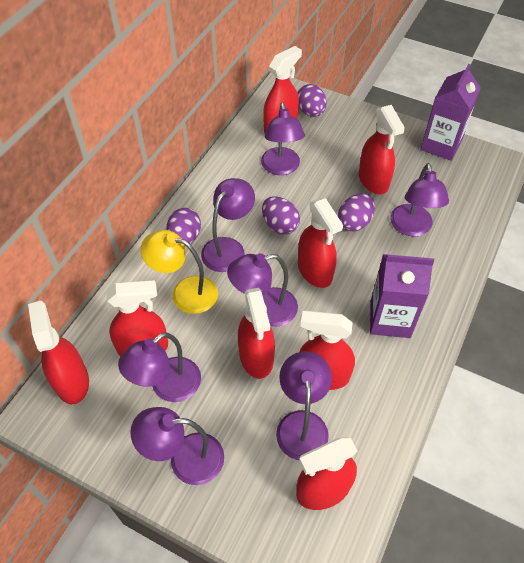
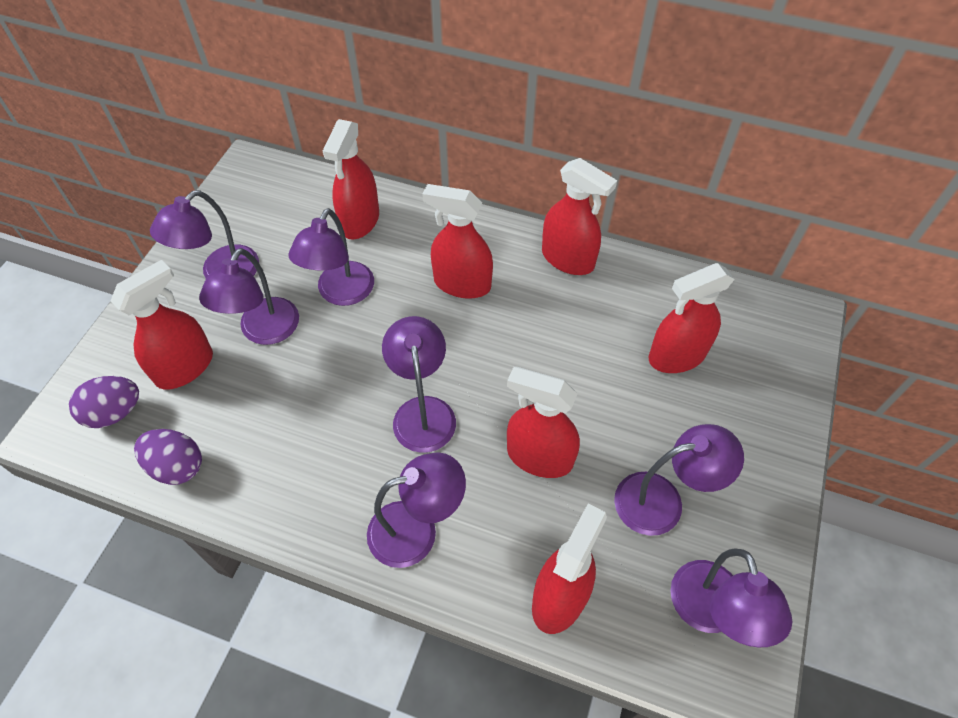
purple carton: 2 -> 0
purple egg: 4 -> 2
red spray bottle: 8 -> 7
yellow lamp: 1 -> 0

